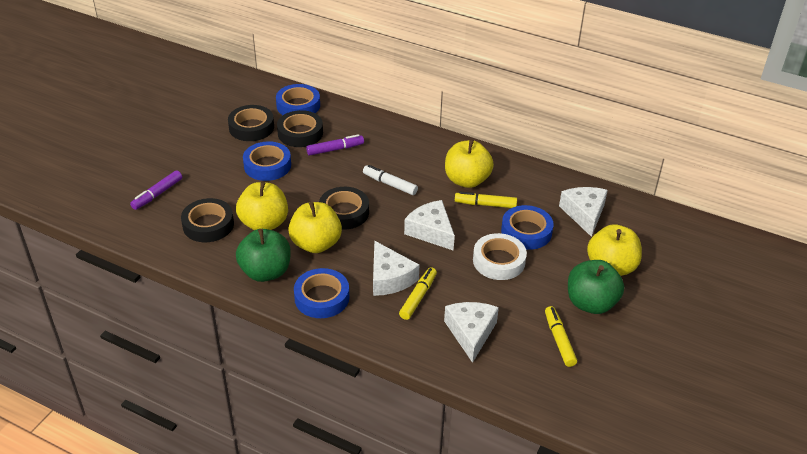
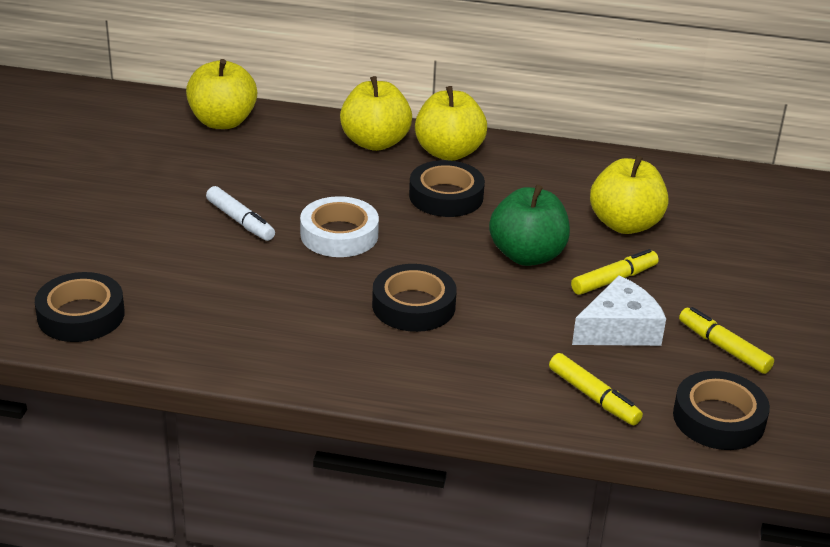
blue tape: 4 -> 0
green apple: 2 -> 1
purple marker: 2 -> 0
white cheese: 4 -> 1

